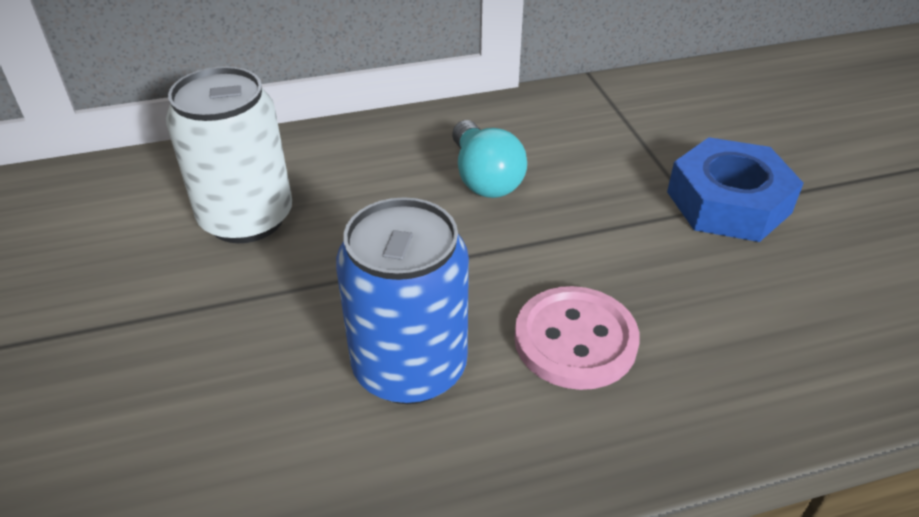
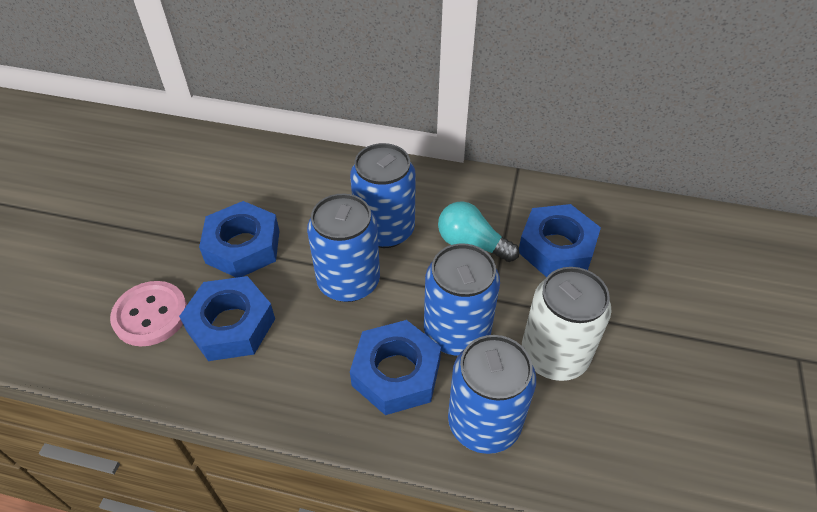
blue can: 1 -> 4
blue nut: 1 -> 4

